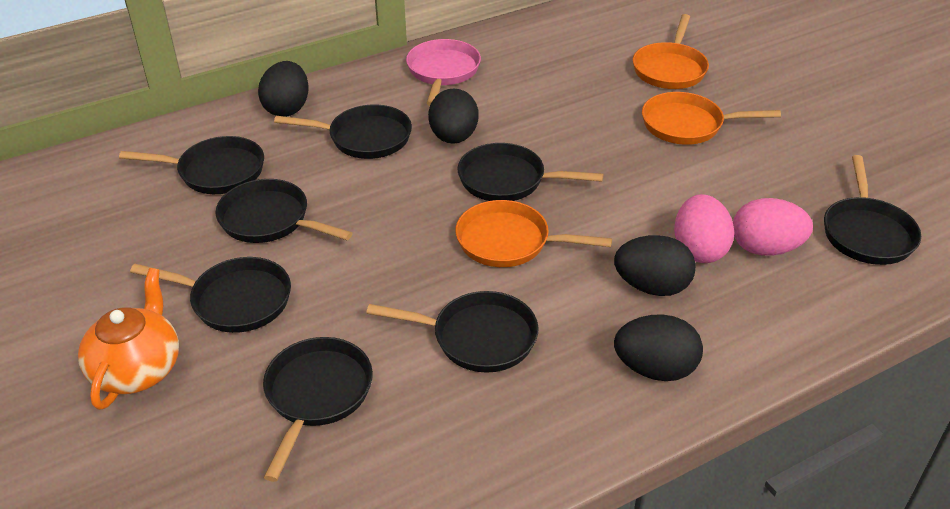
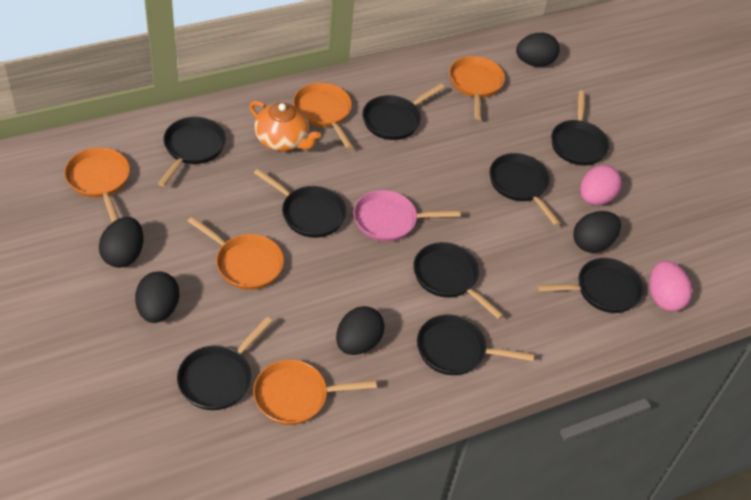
black egg: 4 -> 5
black pan: 8 -> 9
orange pan: 3 -> 5

